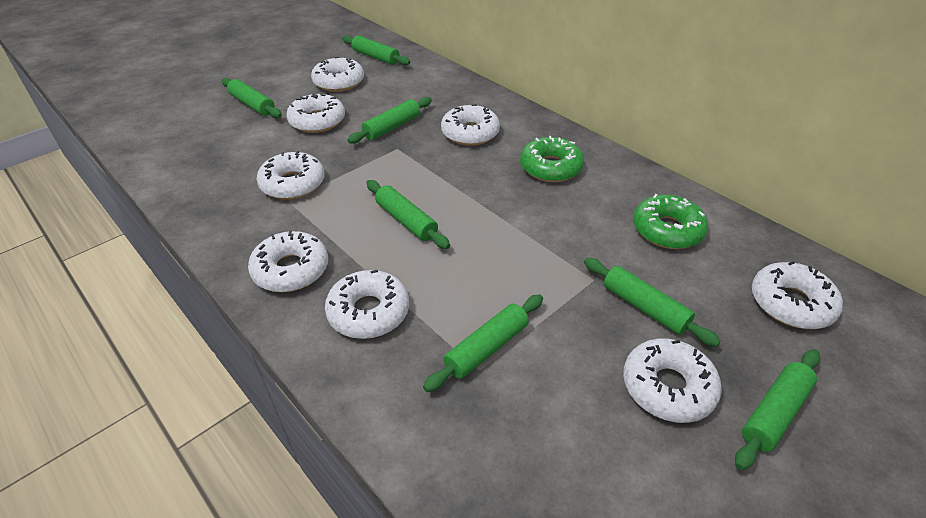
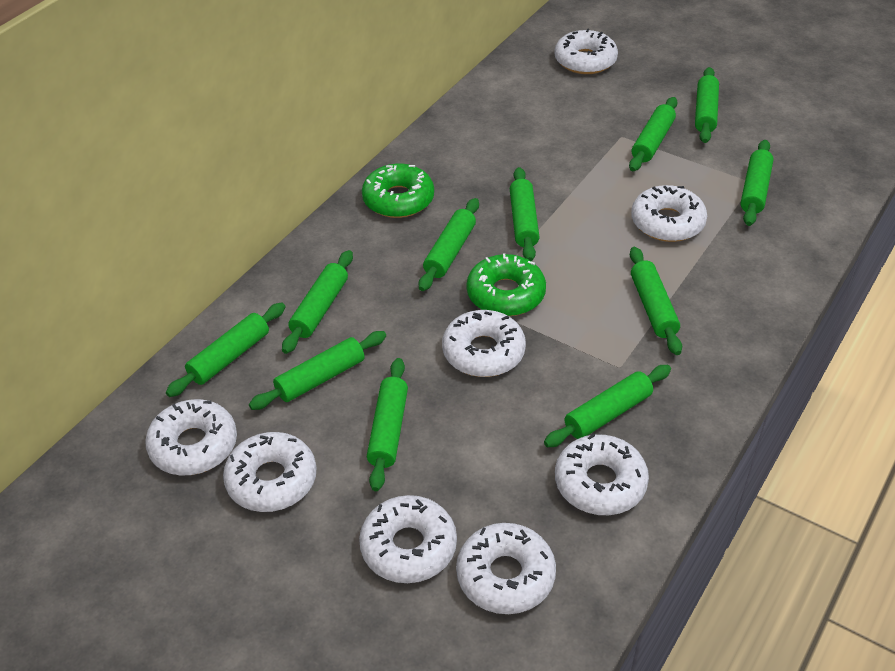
green rolling pin: 7 -> 11

